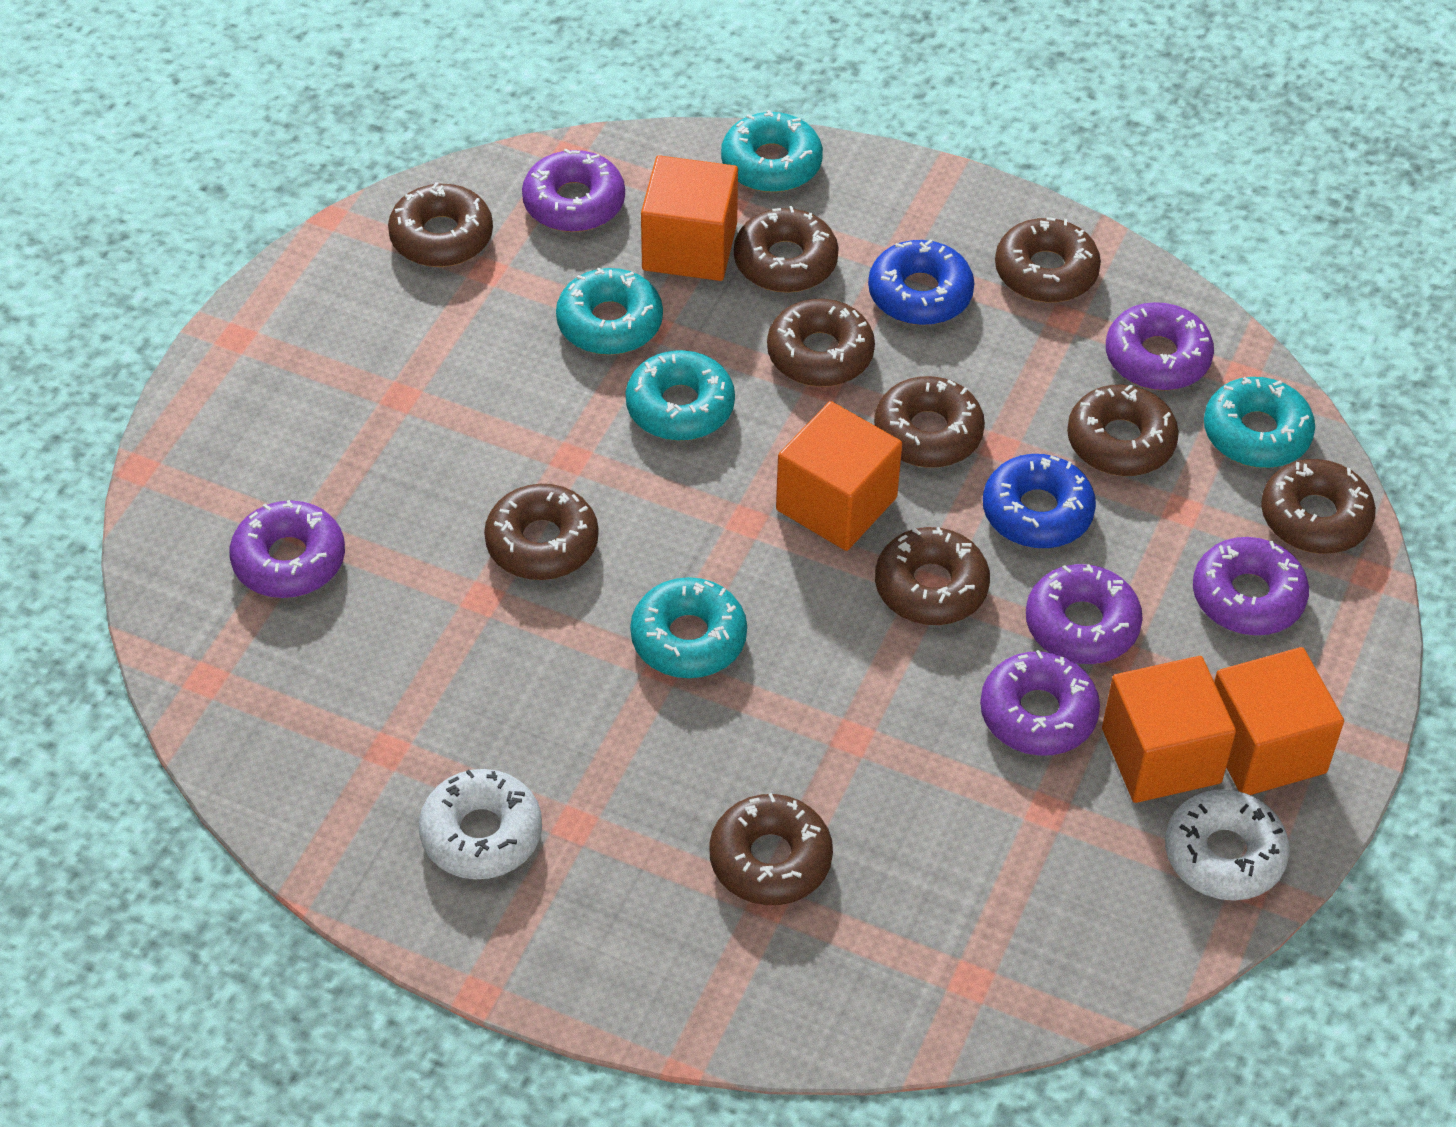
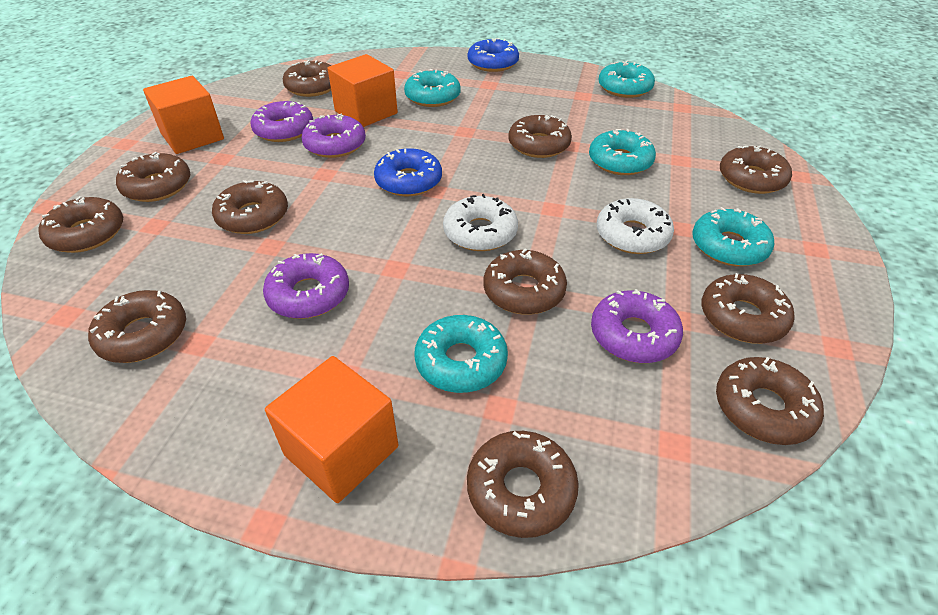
brown donut: 10 -> 11
orange cube: 4 -> 3
purple donut: 6 -> 4

